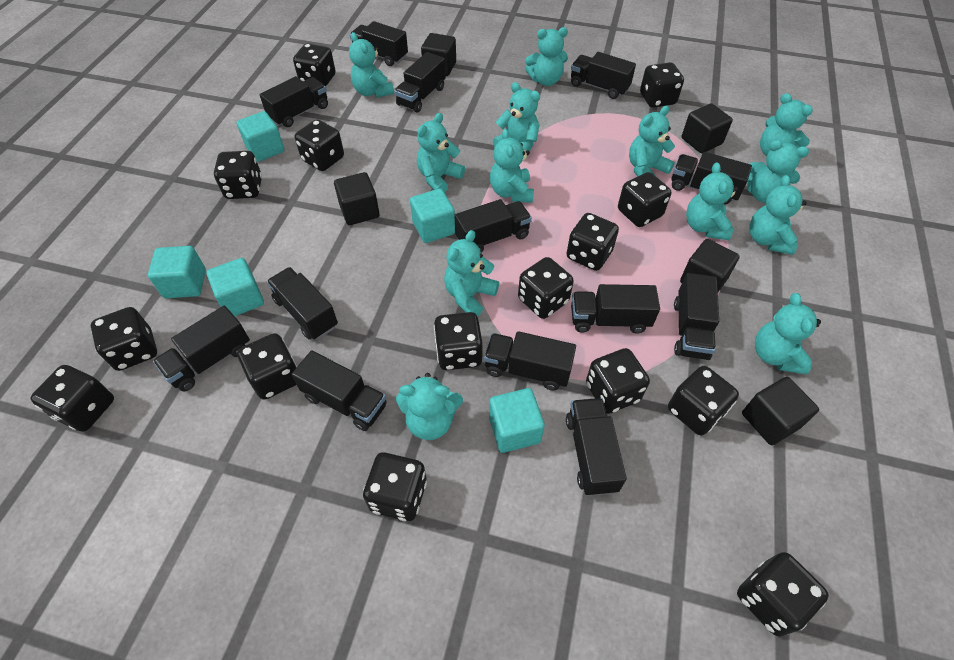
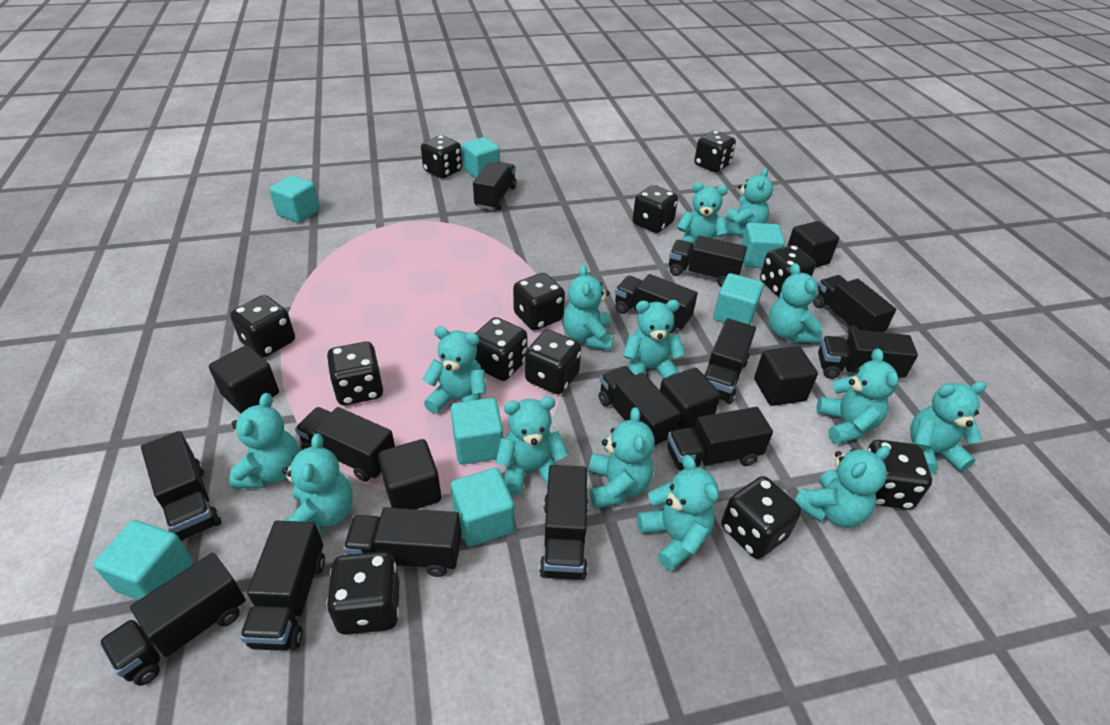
black dice: 15 -> 12
black truck: 13 -> 14
turquoise cube: 5 -> 7
turquoise teddy bear: 13 -> 14

